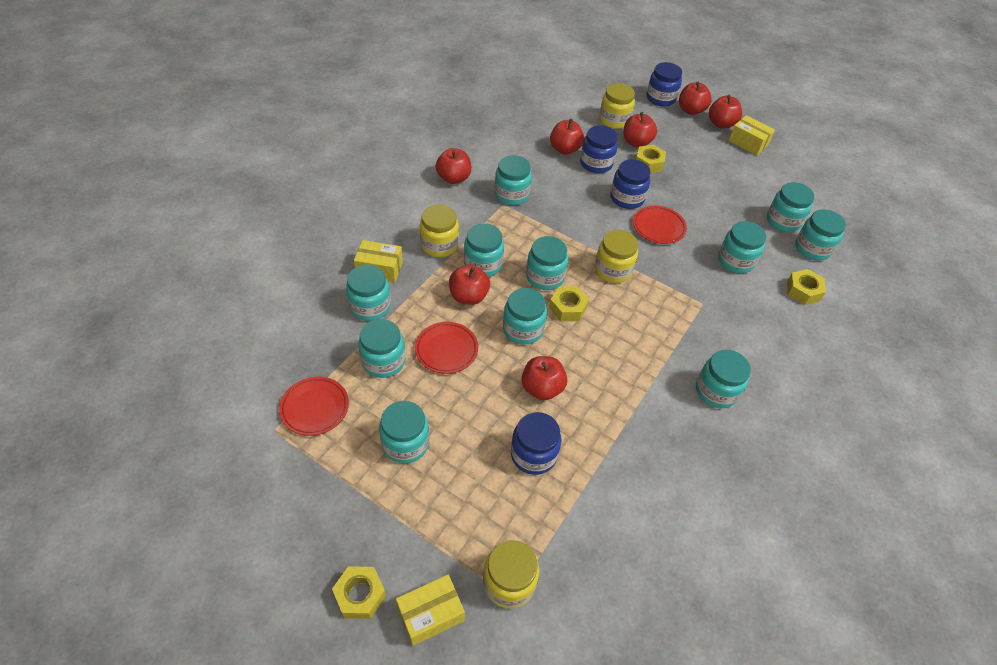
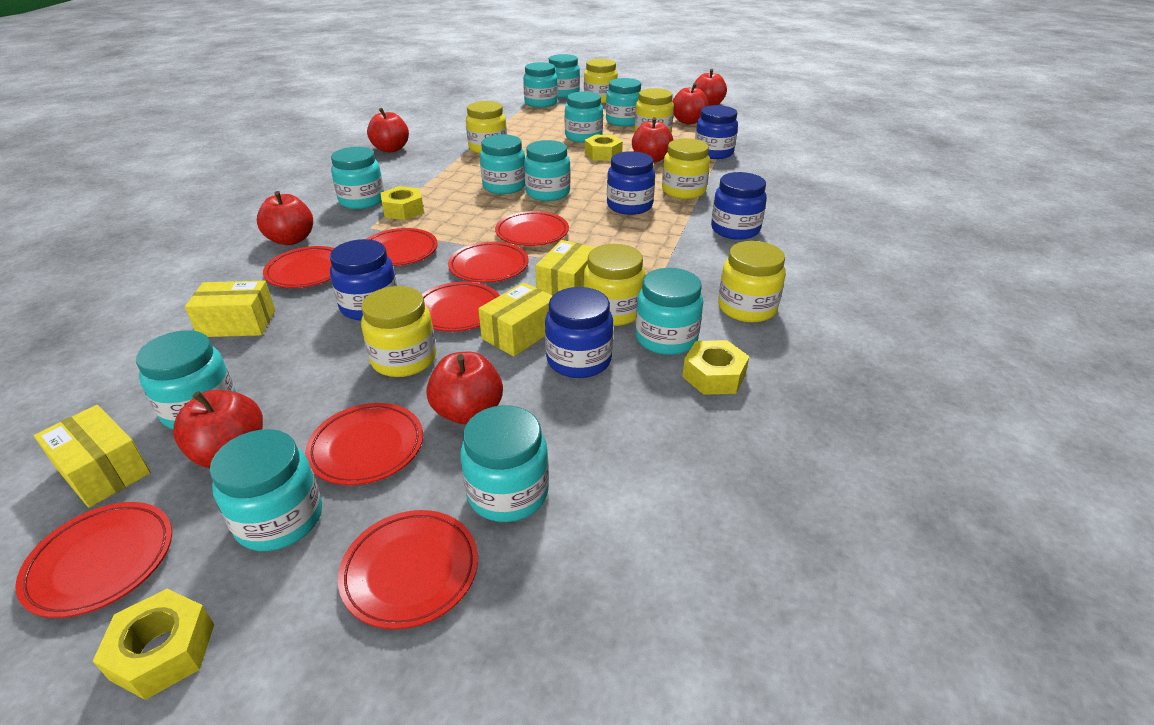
blue jar: 4 -> 5
red plate: 3 -> 8
yellow box: 3 -> 4
yellow jar: 4 -> 7

